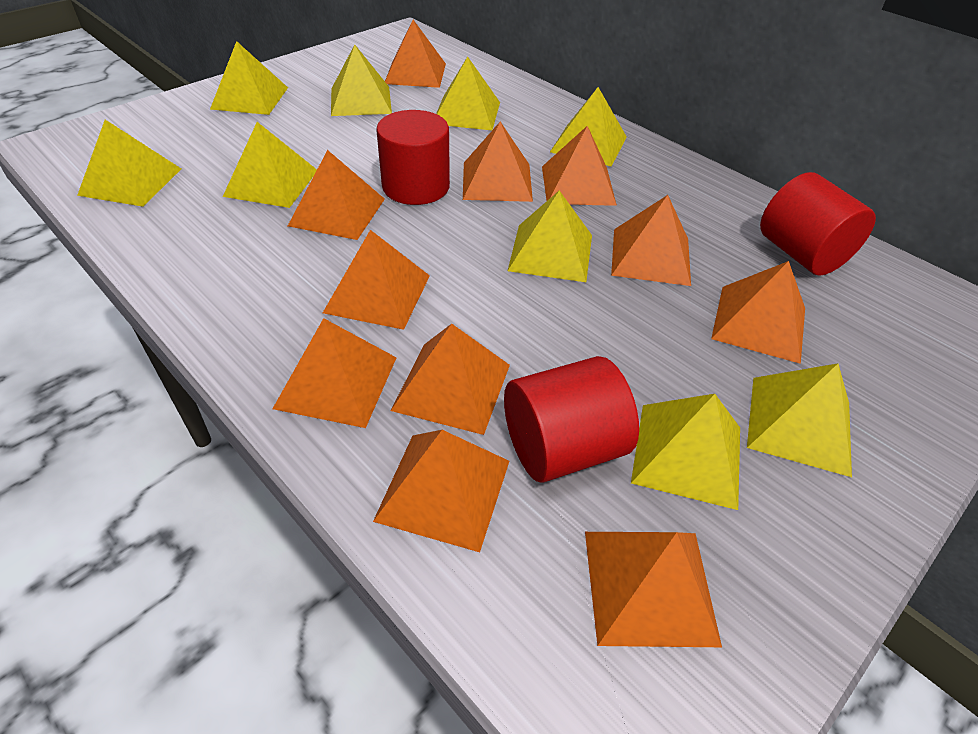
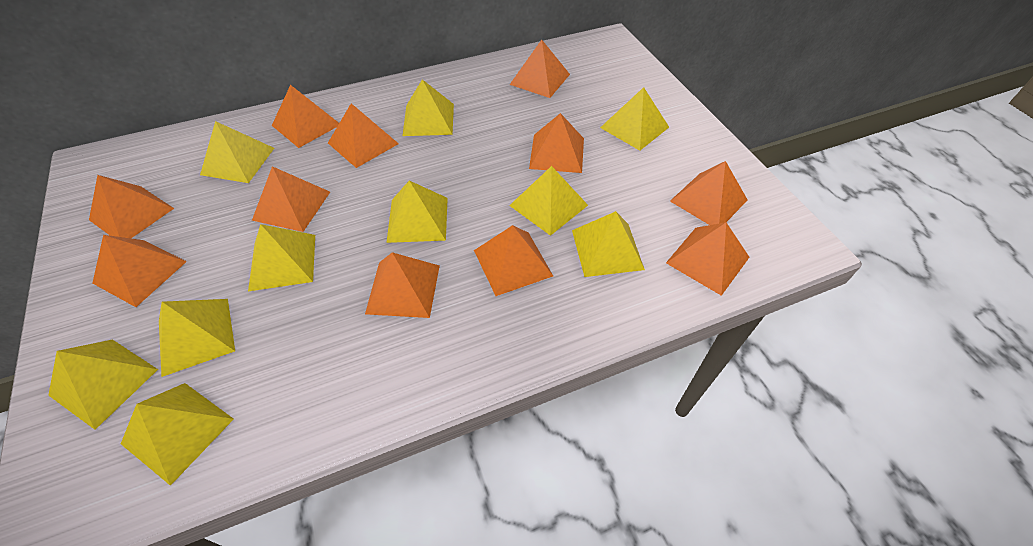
red cylinder: 3 -> 0
yellow pyramid: 9 -> 10

